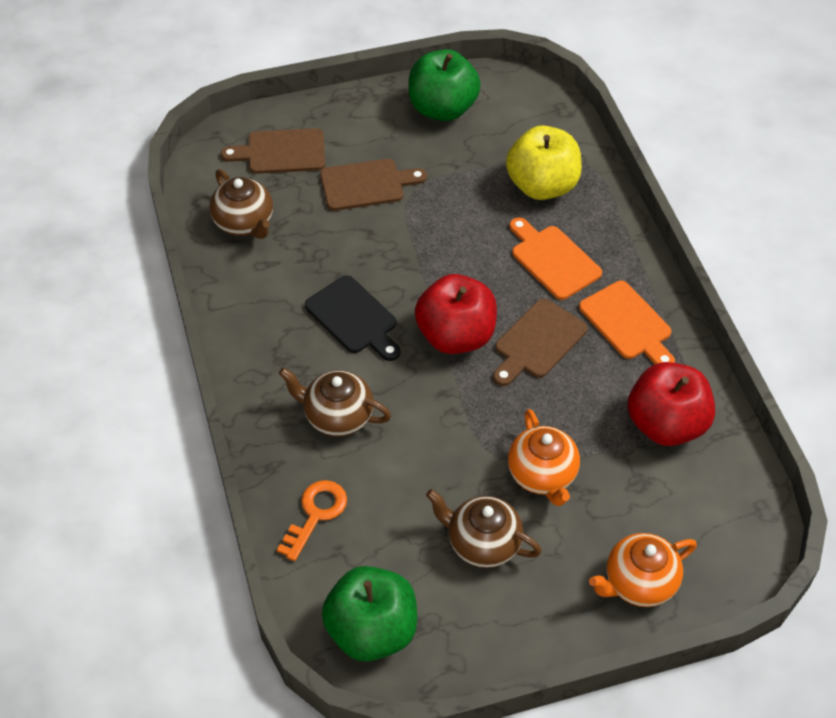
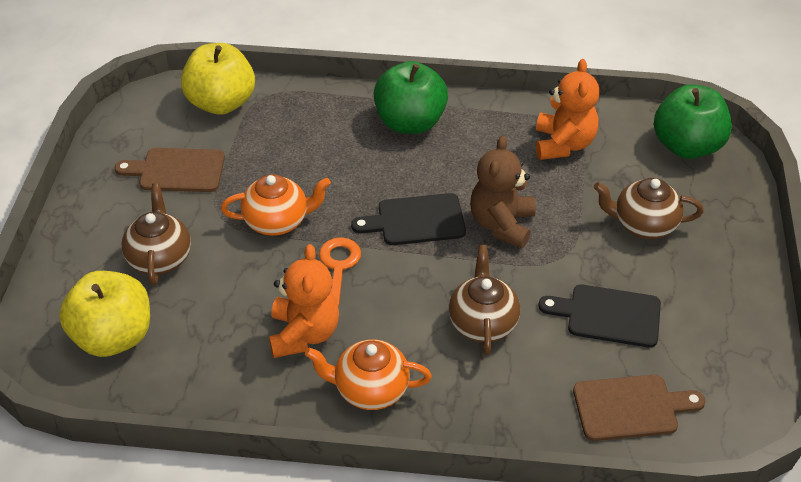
black cutting board: 1 -> 2
brown cutting board: 3 -> 2
brown teddy bear: 0 -> 1
orange cutting board: 2 -> 0
orange teddy bear: 0 -> 2
red apple: 2 -> 0
yellow apple: 1 -> 2

